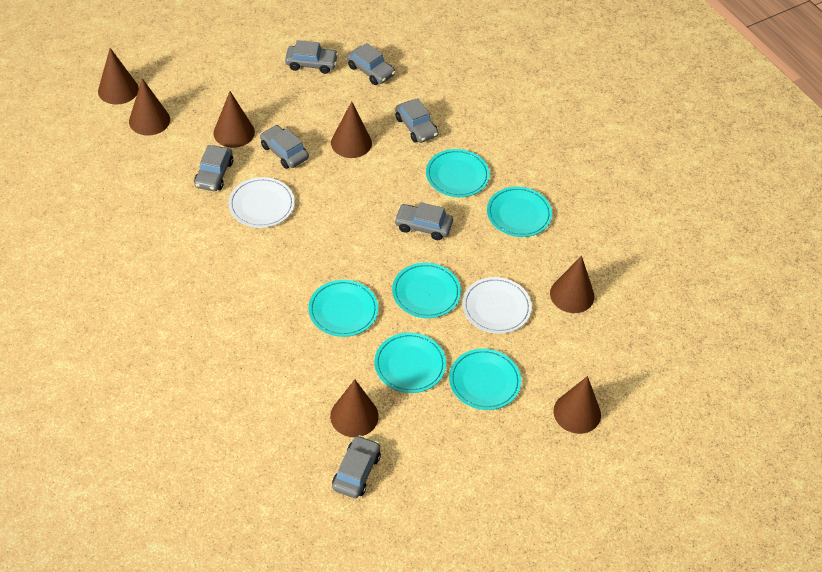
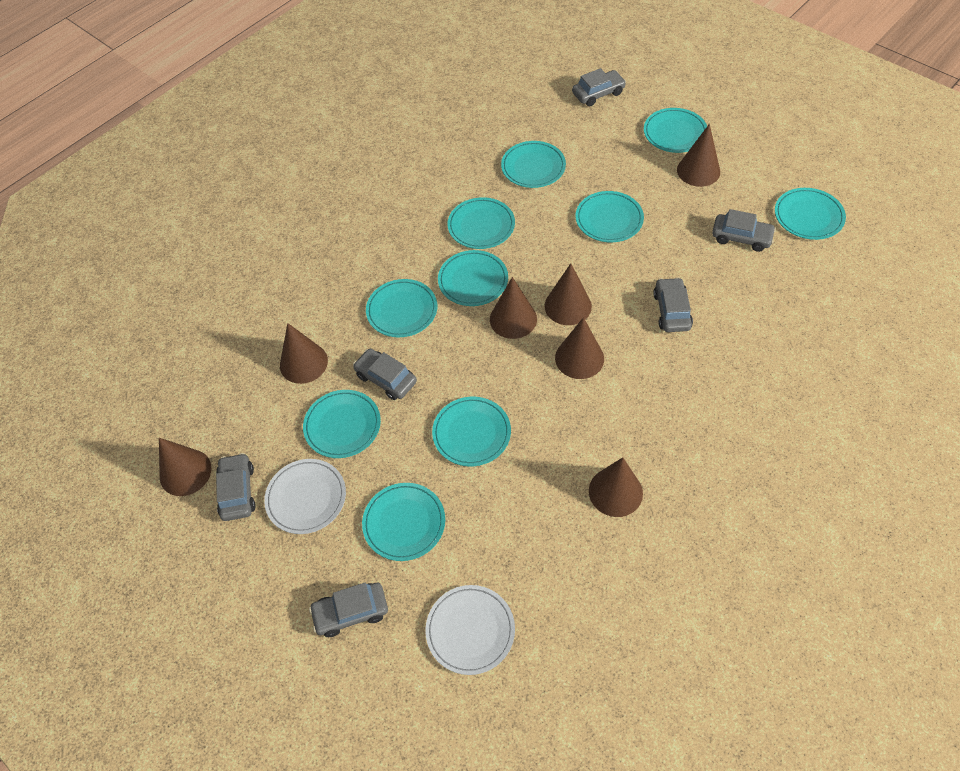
grey car: 7 -> 6
turquoise plate: 6 -> 10

